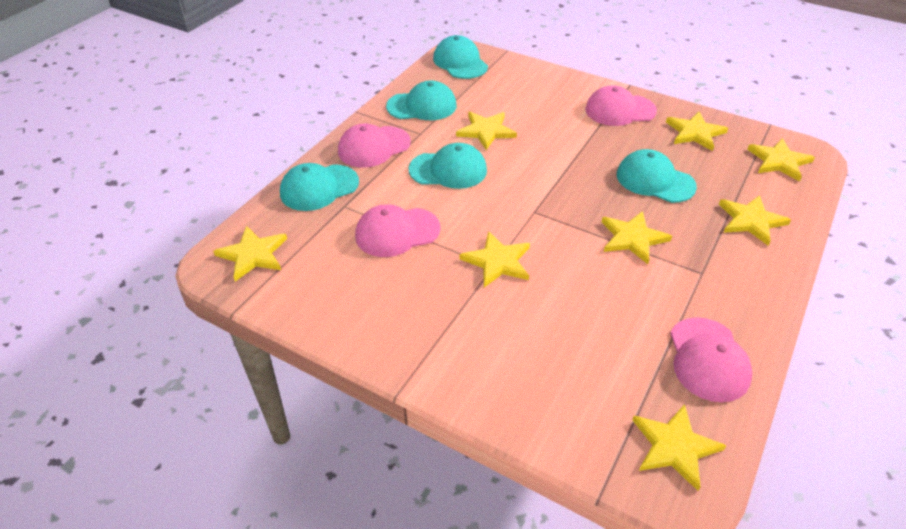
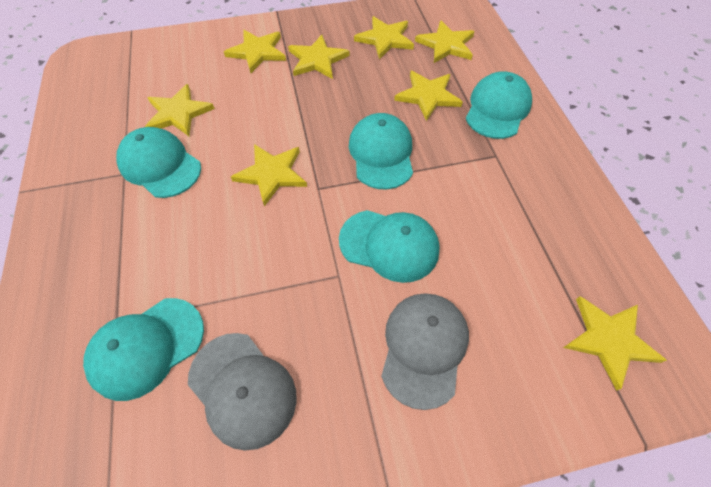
grey cap: 0 -> 2
pink cap: 4 -> 0

